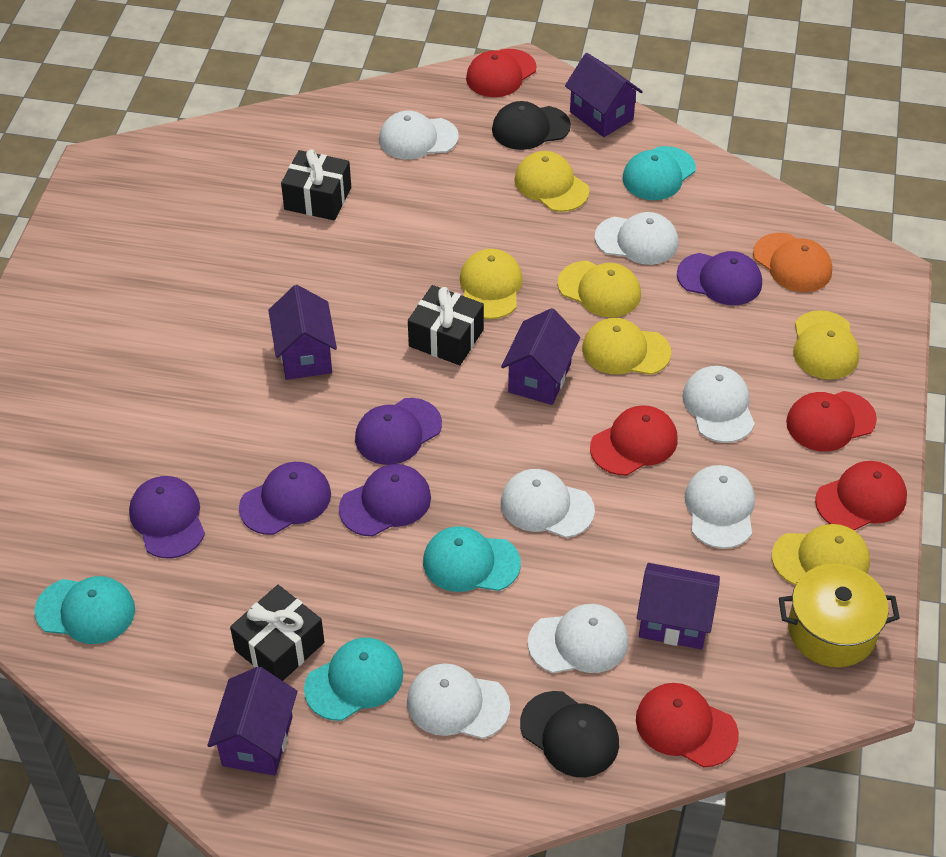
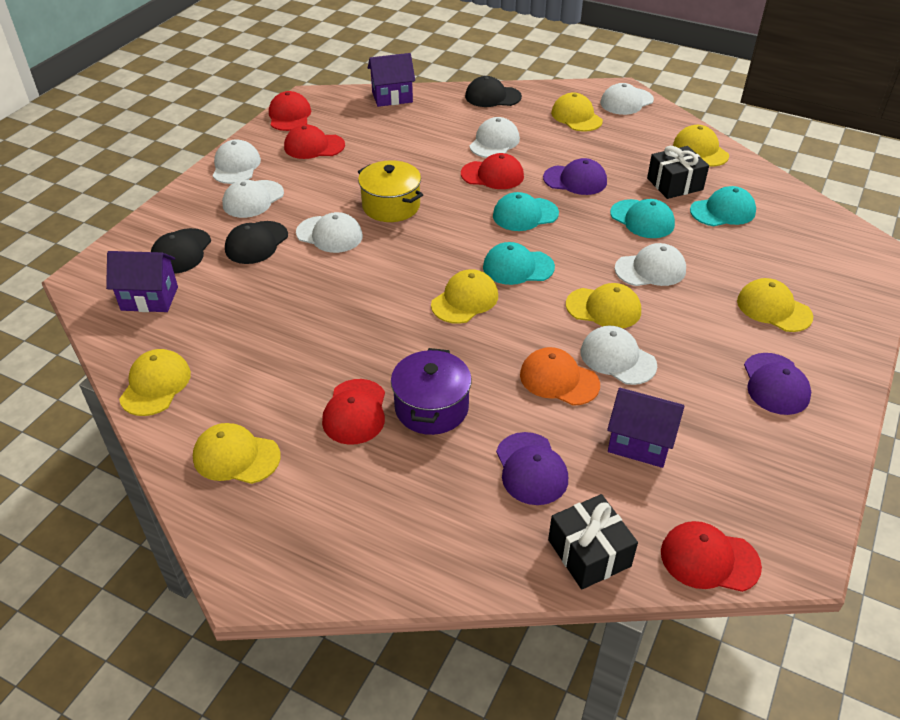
black cap: 2 -> 3
black gift: 3 -> 2
purple cap: 5 -> 3
purple house: 5 -> 3
purple pot: 0 -> 1
yellow cap: 6 -> 7

